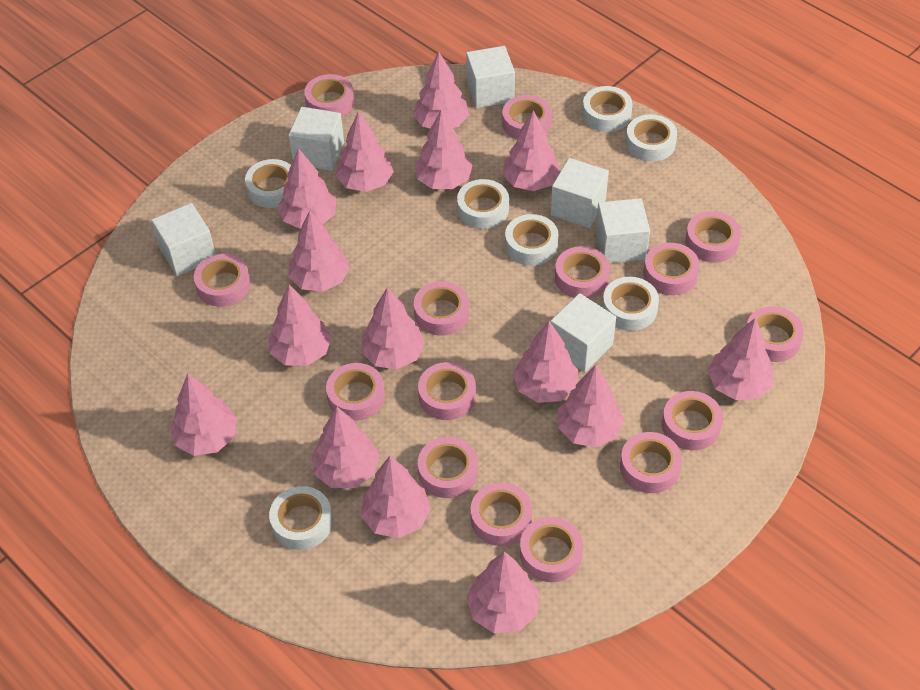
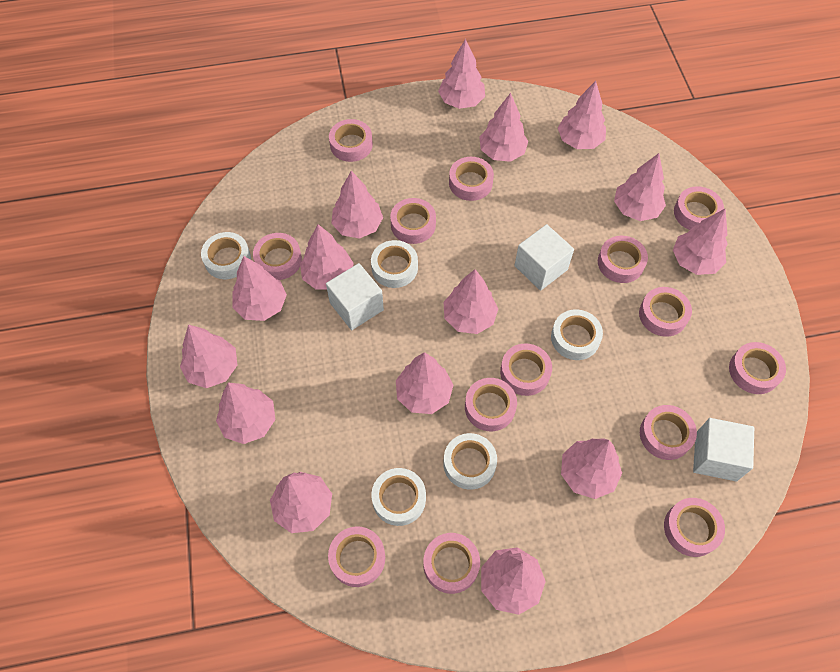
pink tape: 15 -> 14
white cube: 6 -> 3
white tape: 7 -> 5

